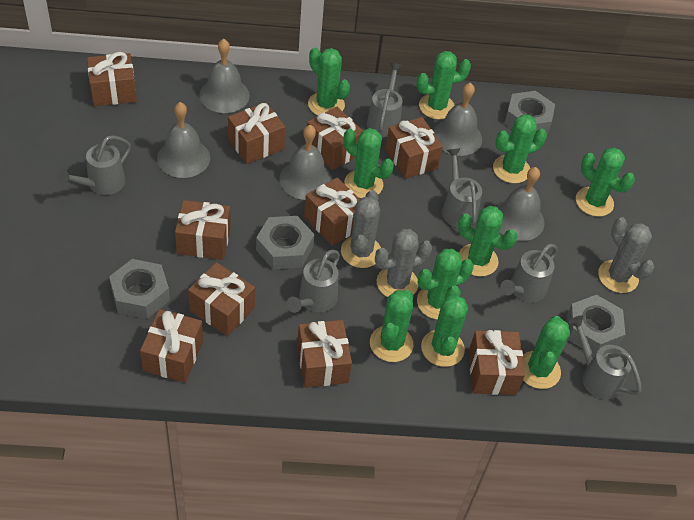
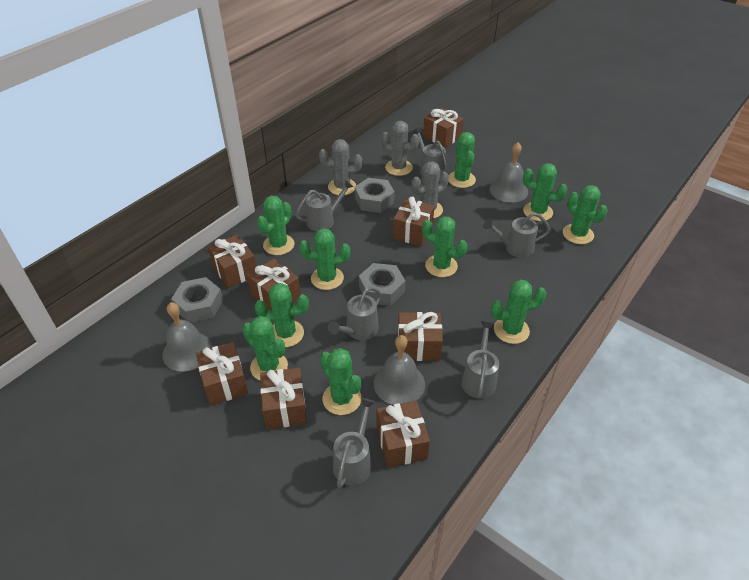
brown gift: 10 -> 8
grey bell: 5 -> 3
grey nut: 4 -> 3

